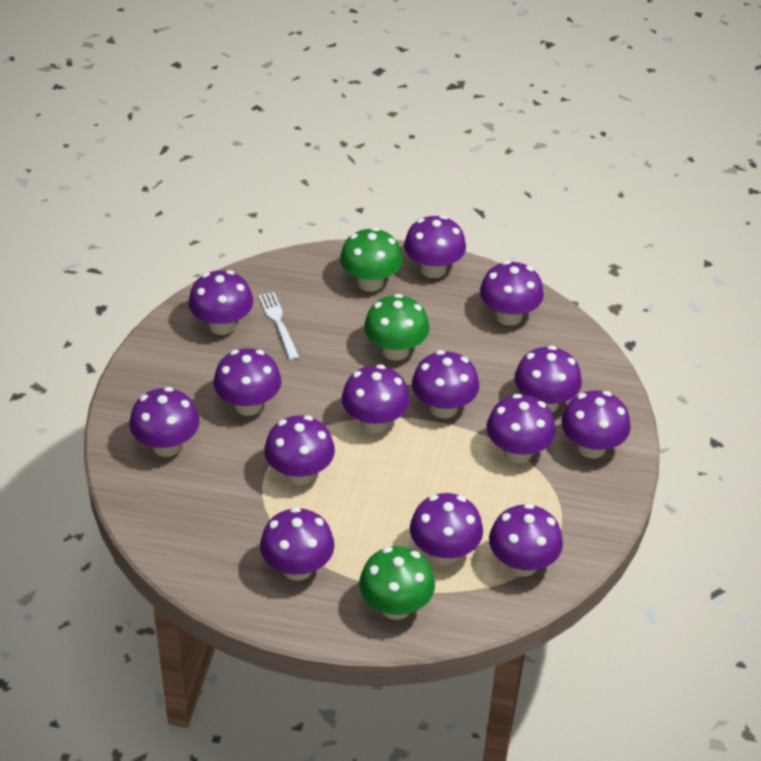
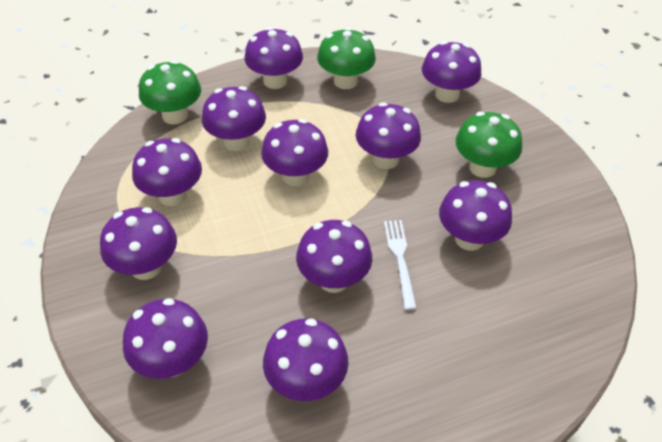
purple mushroom: 14 -> 11

